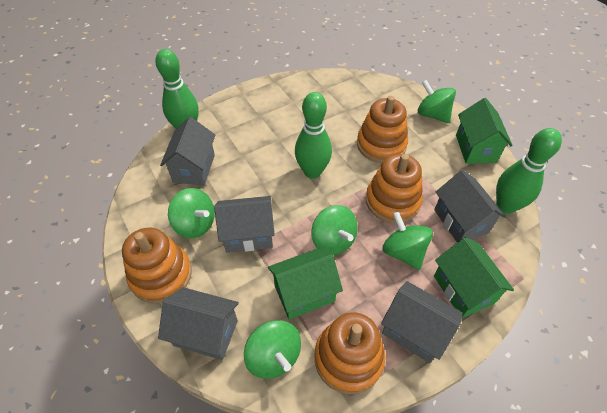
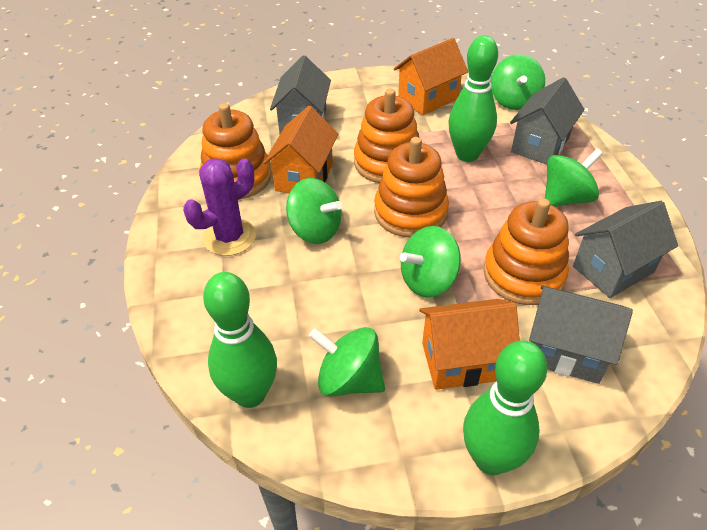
green house: 3 -> 0
grey house: 5 -> 4
orange house: 0 -> 3
purple cactus: 0 -> 1

